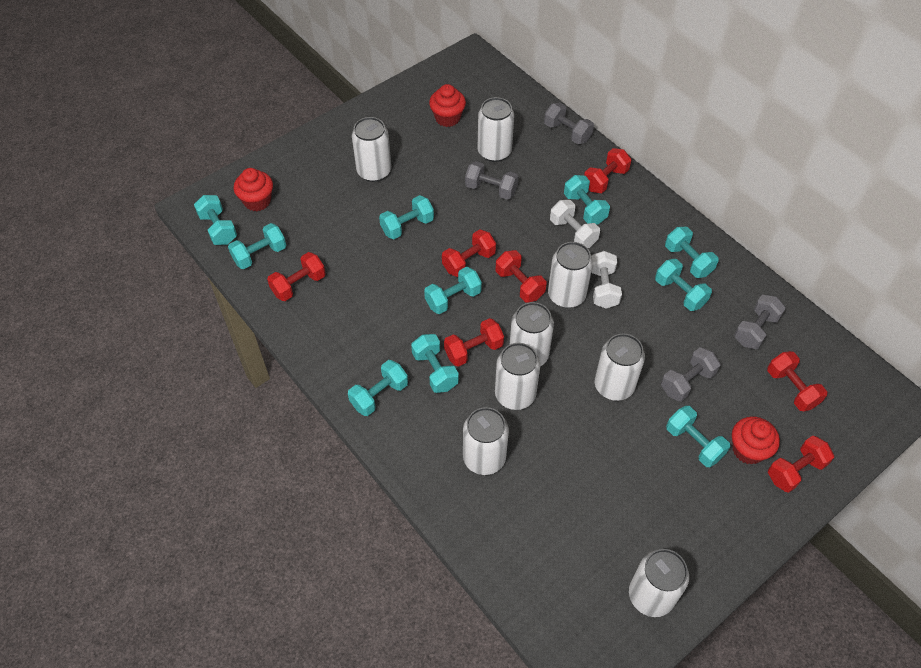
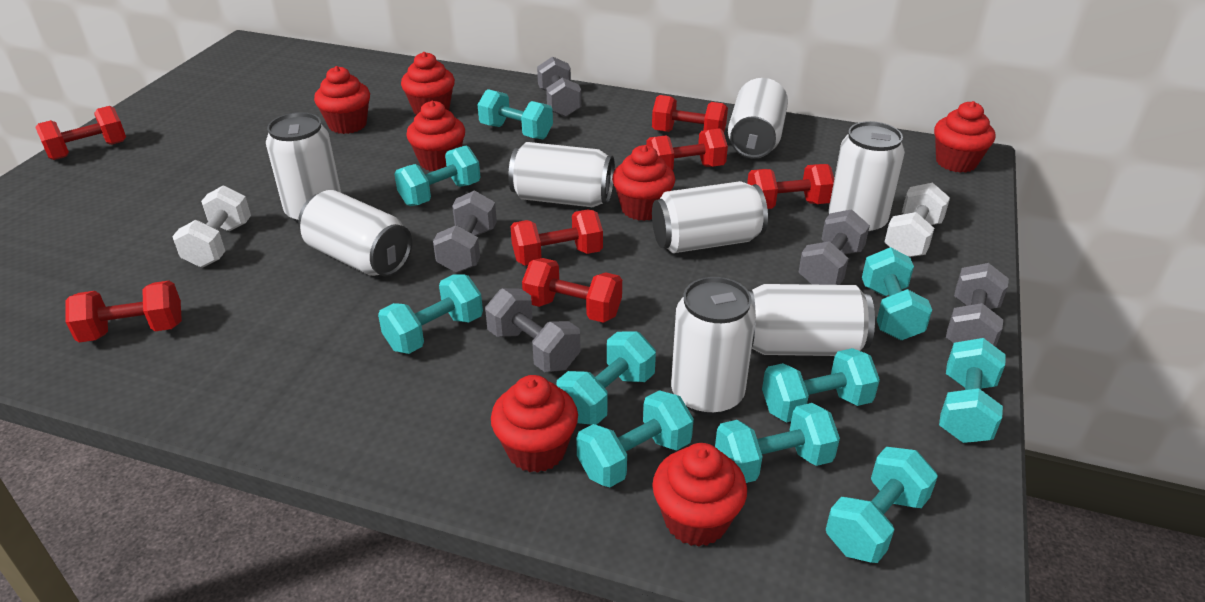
grey dumbbell: 4 -> 5
red cupcake: 3 -> 7

